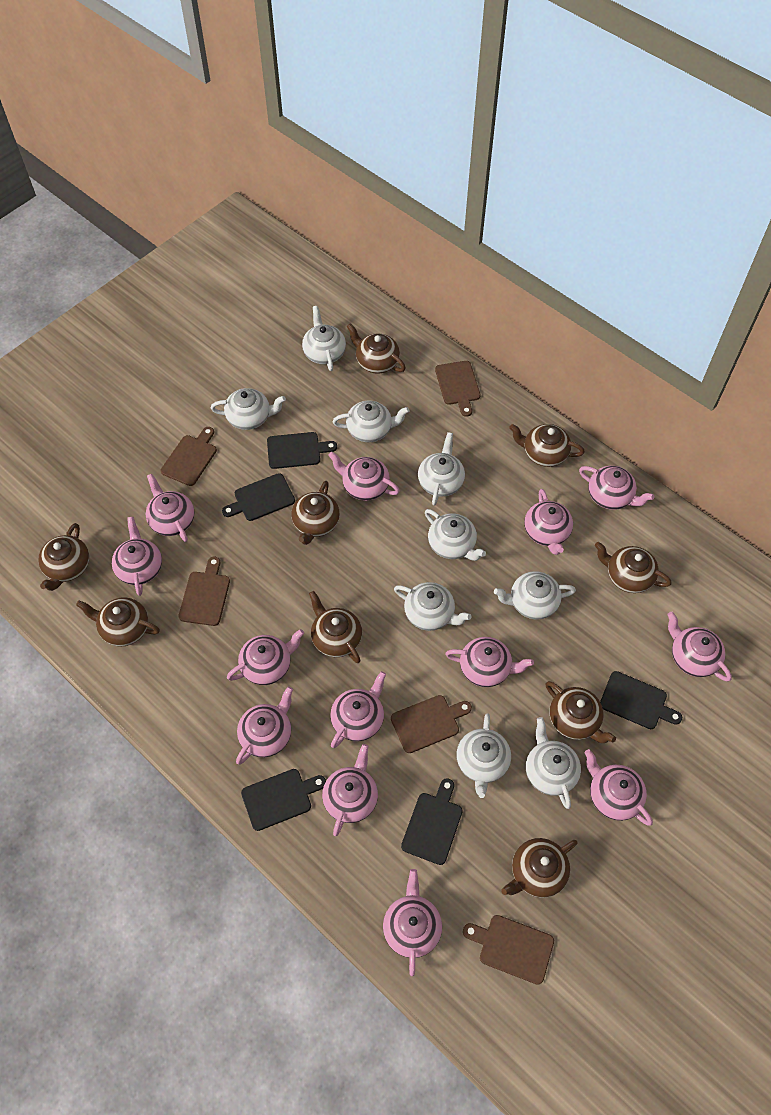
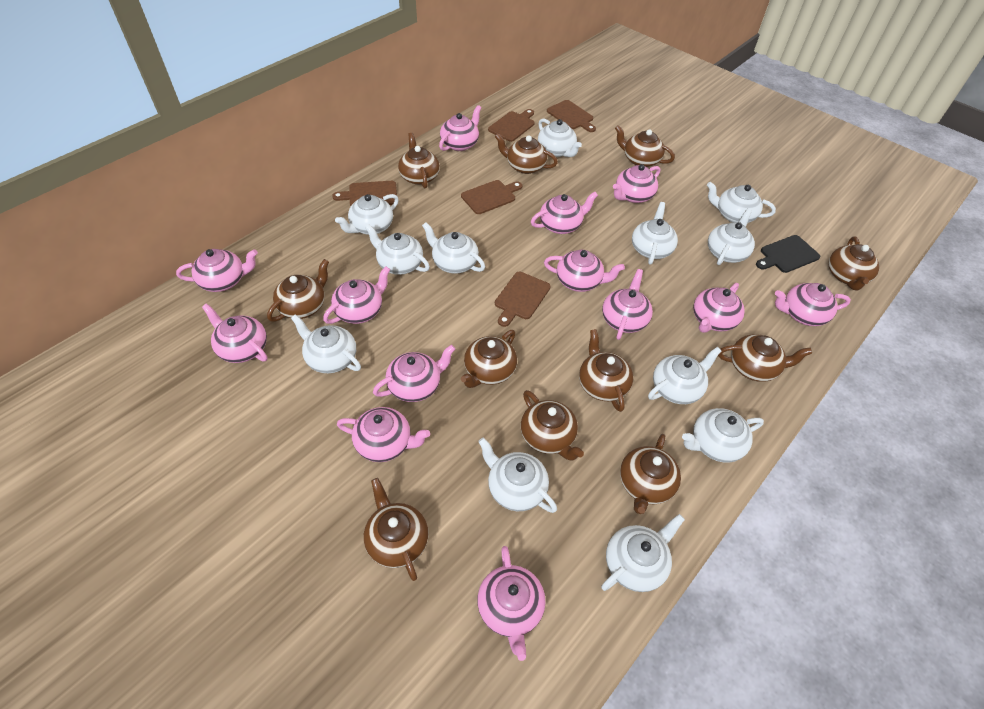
black cutting board: 5 -> 1
brown teapot: 9 -> 11
white teapot: 9 -> 12

